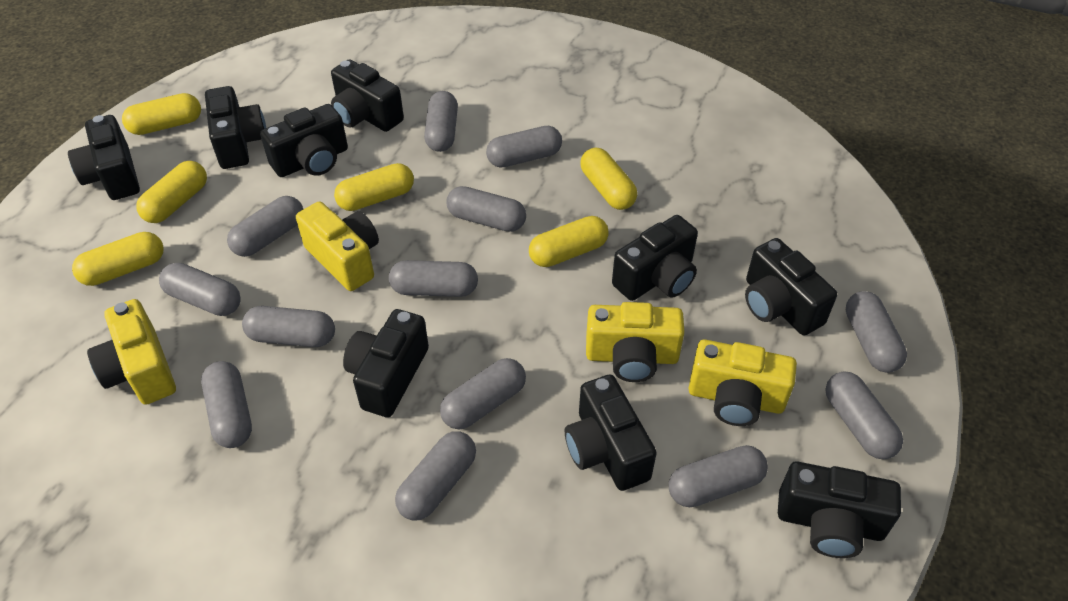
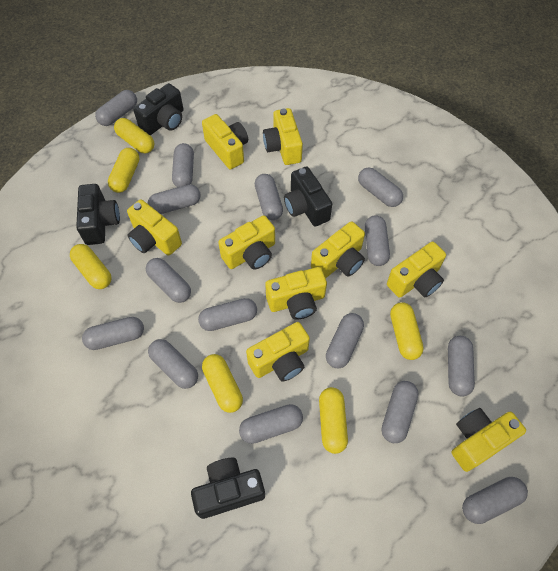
black camera: 9 -> 4
grey capsule: 13 -> 15
yellow camera: 4 -> 9

